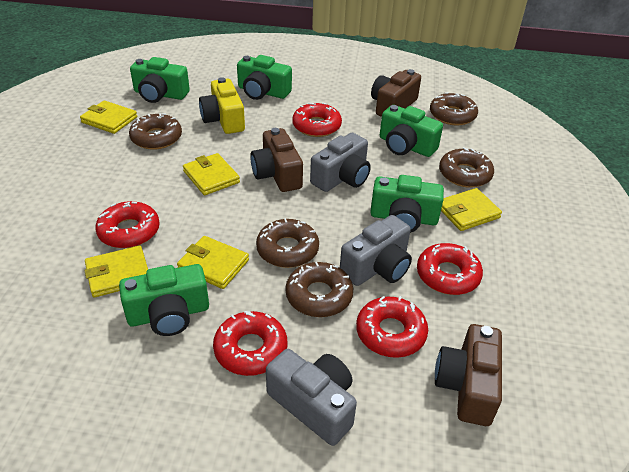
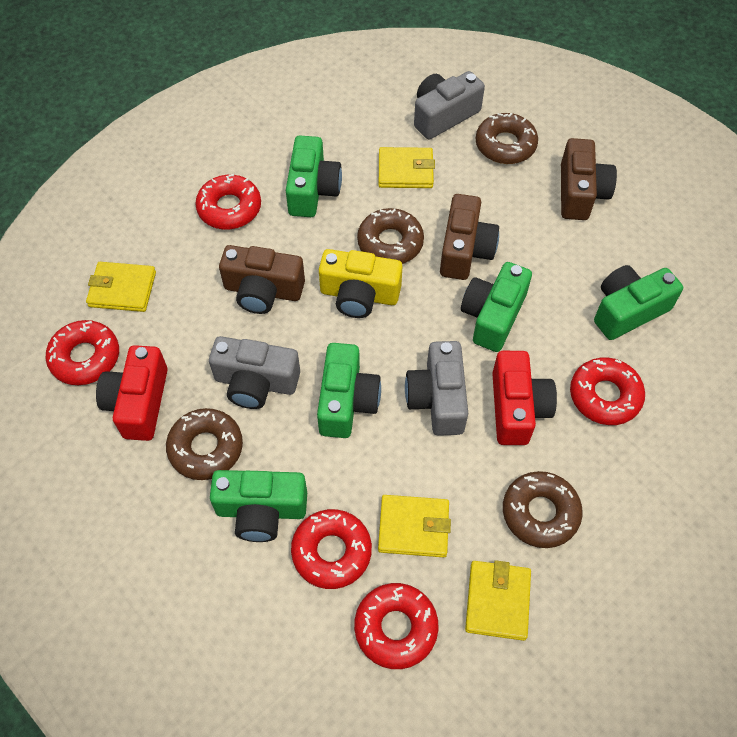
brown donut: 5 -> 4
red camera: 0 -> 2
yellow wallet: 5 -> 4

